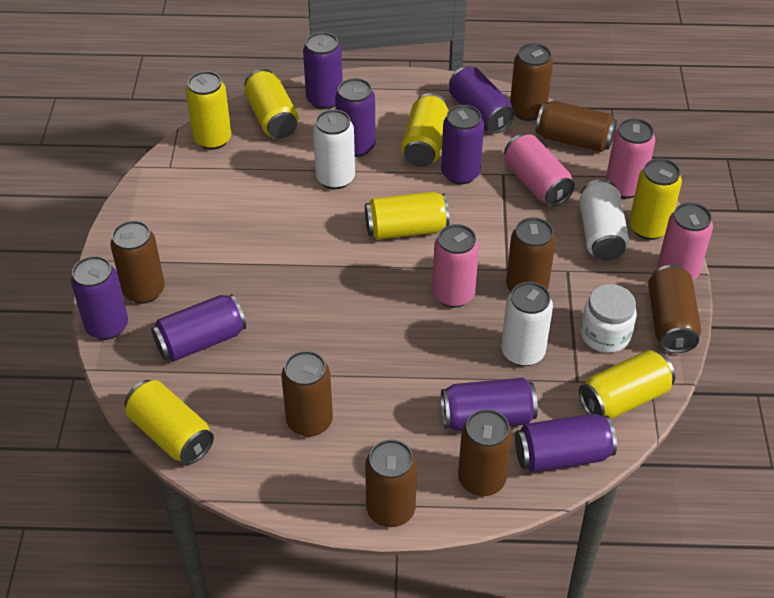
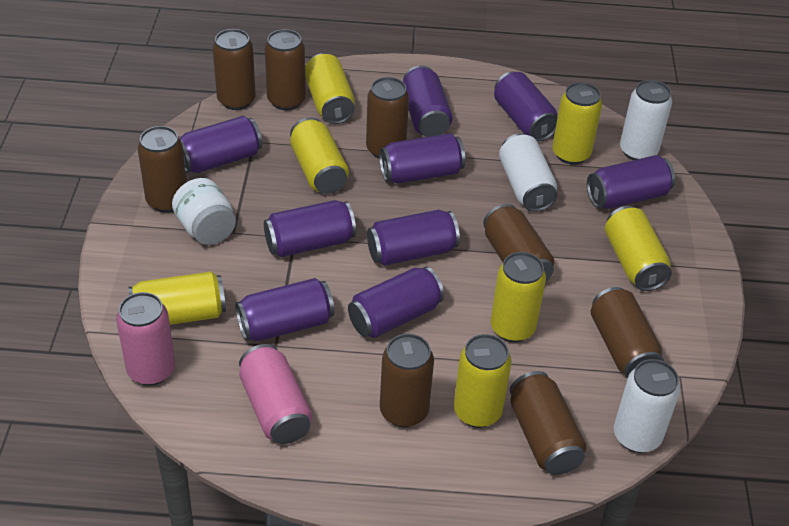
pink can: 4 -> 2
purple can: 8 -> 9

